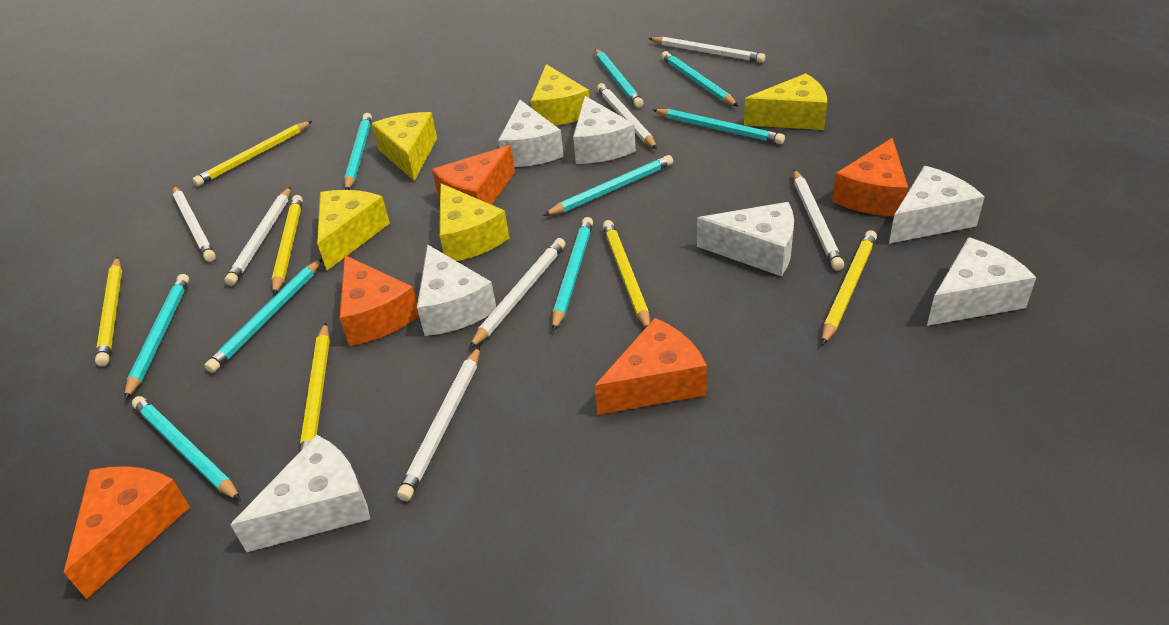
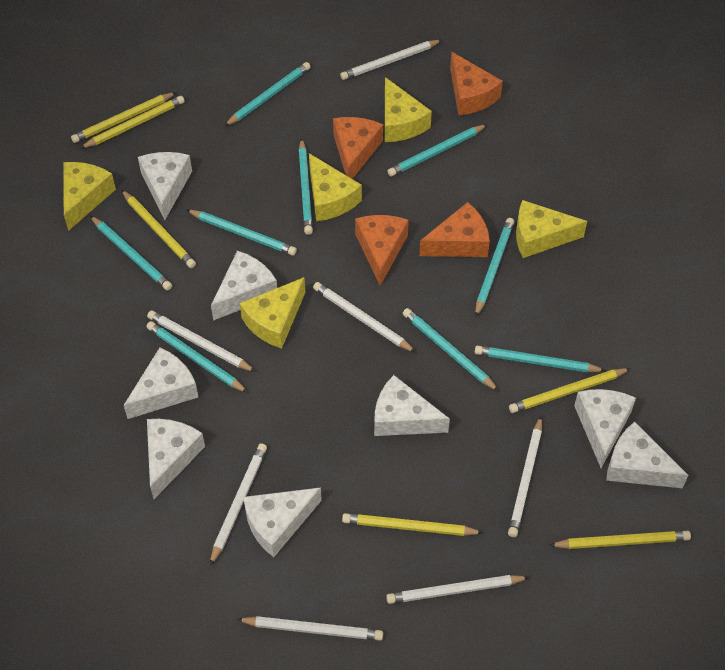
orange cheese: 5 -> 4
white cheese: 7 -> 8

